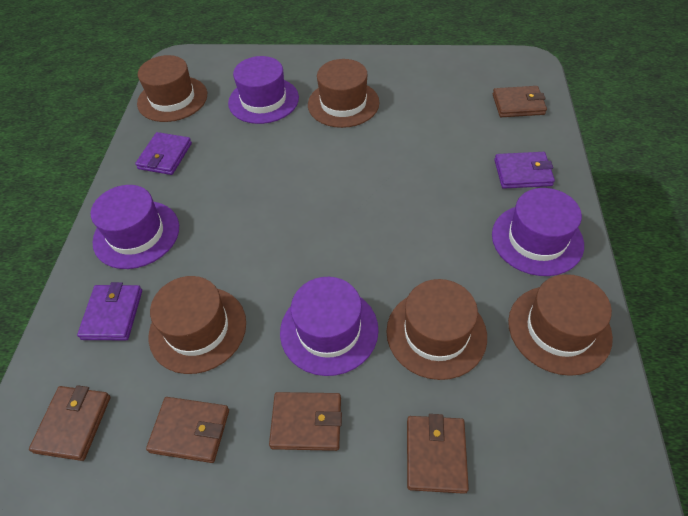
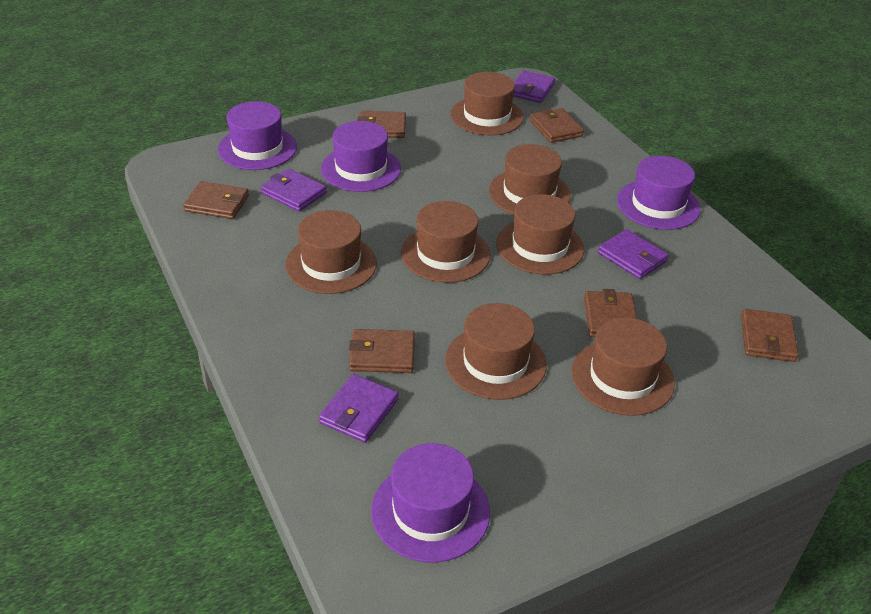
brown hat: 5 -> 7
brown wallet: 5 -> 6
purple wallet: 3 -> 4

